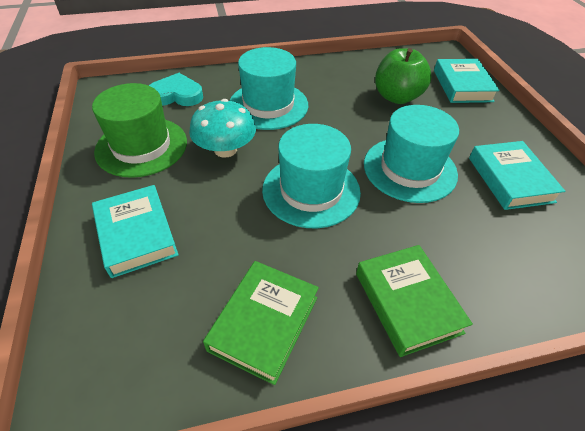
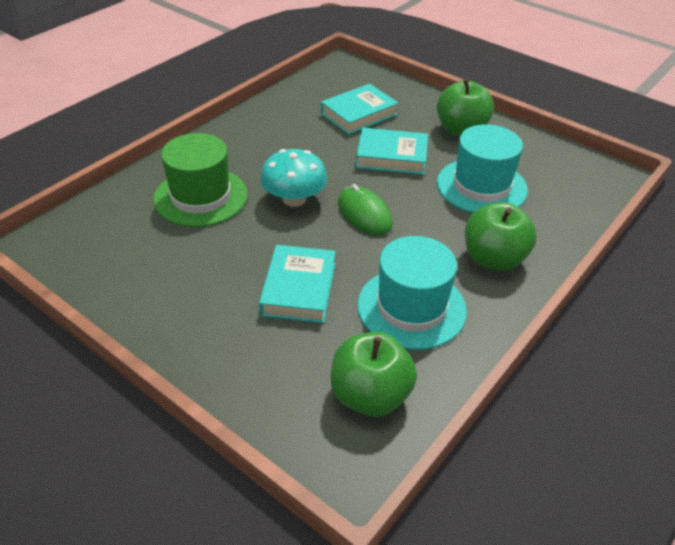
green apple: 1 -> 3
green book: 2 -> 0
green mouse: 0 -> 1
turquoise hat: 3 -> 2
turquoise heart: 1 -> 0

